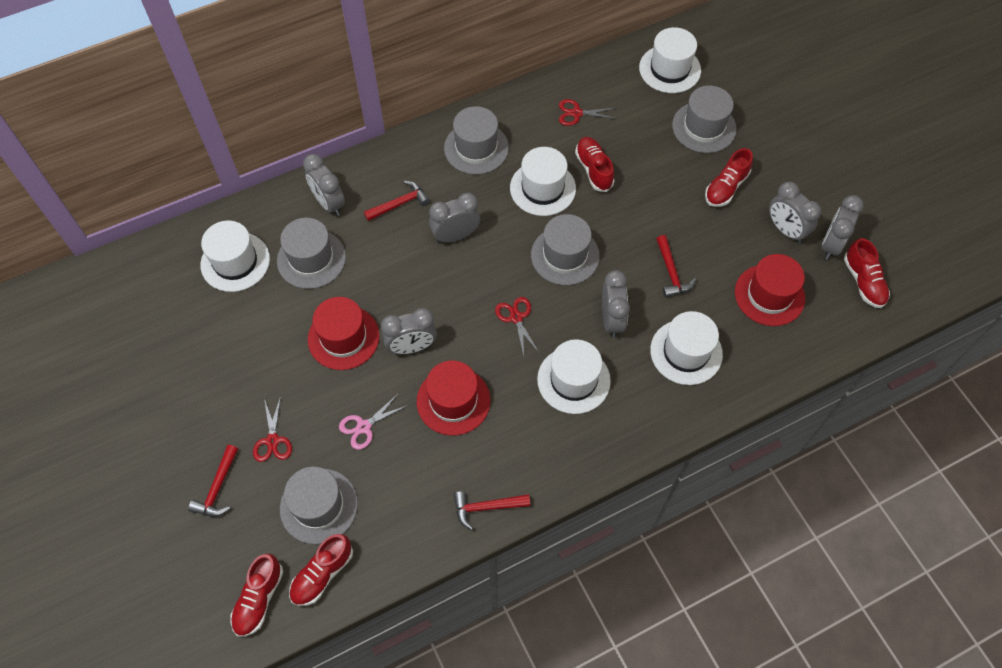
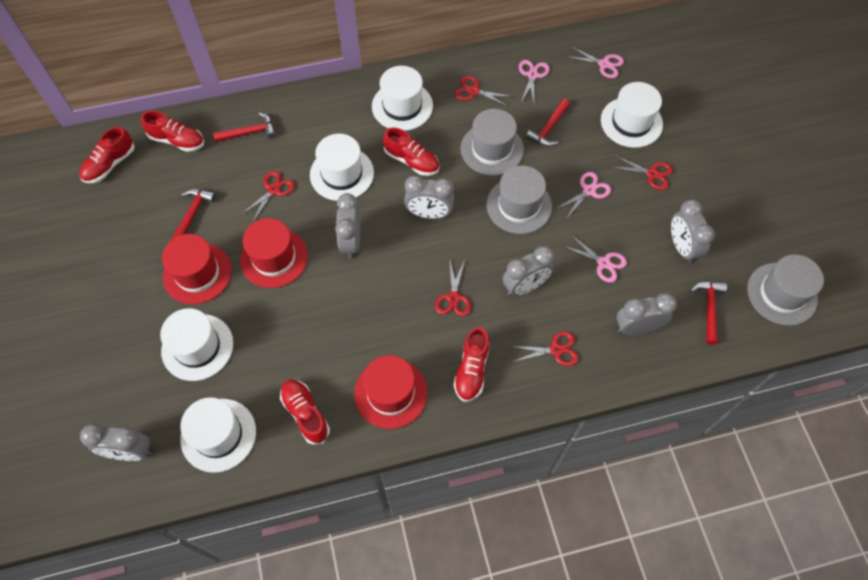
grey hat: 5 -> 3
pink scissors: 1 -> 4
red scissors: 3 -> 5

